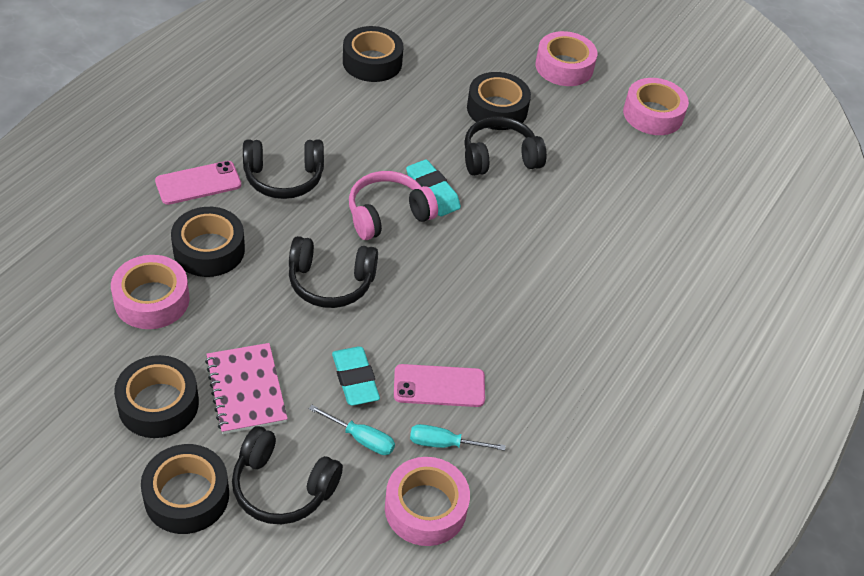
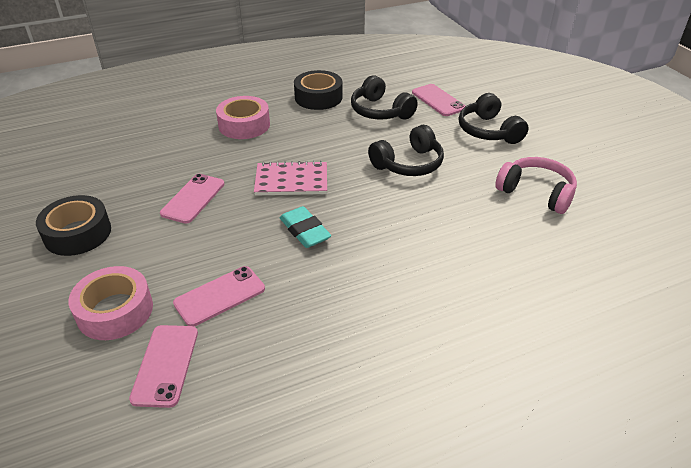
black headphones: 4 -> 3
black tape: 5 -> 2
pink phone: 2 -> 4
pink tape: 4 -> 2
turquoise eraser: 2 -> 1
turquoise screwdriver: 2 -> 0

